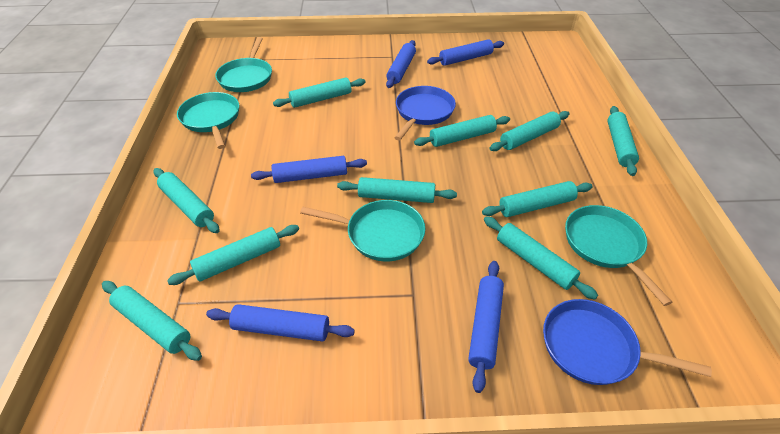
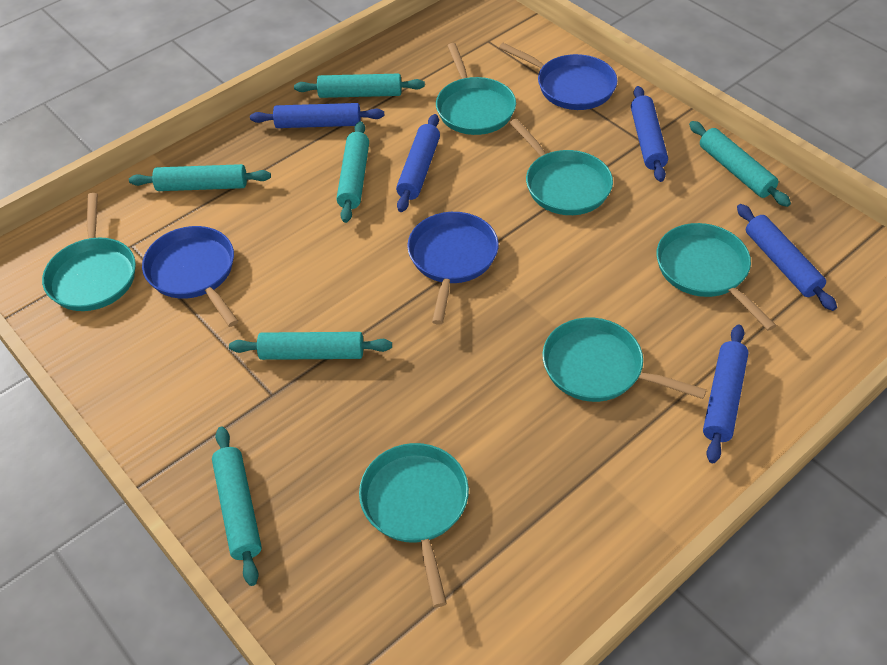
blue pan: 2 -> 3
turquoise pan: 4 -> 6
turquoise rolling pin: 10 -> 6

